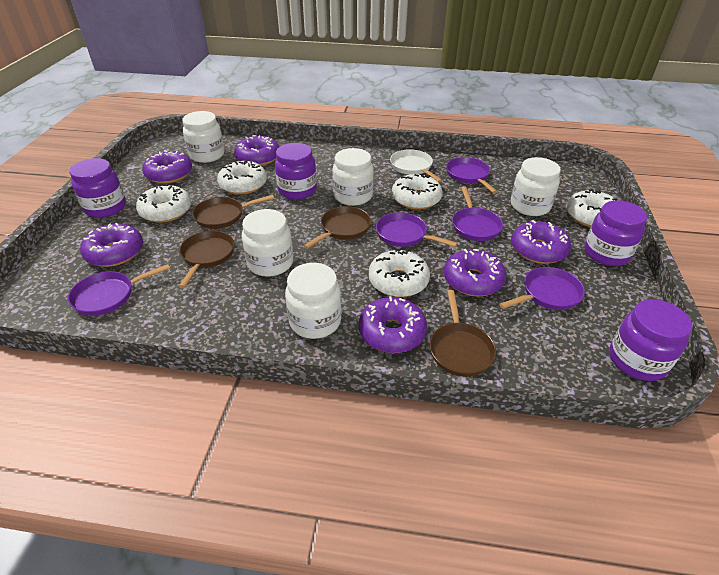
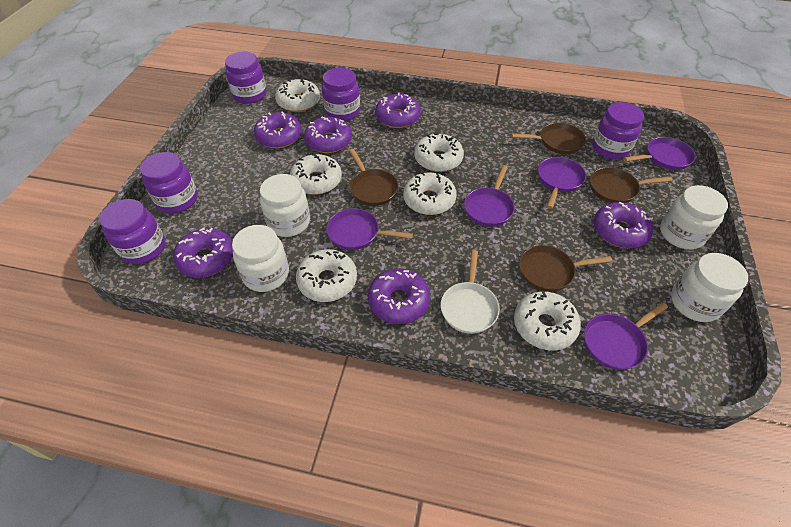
purple jar: 4 -> 5
white donut: 5 -> 6
white jar: 5 -> 4

